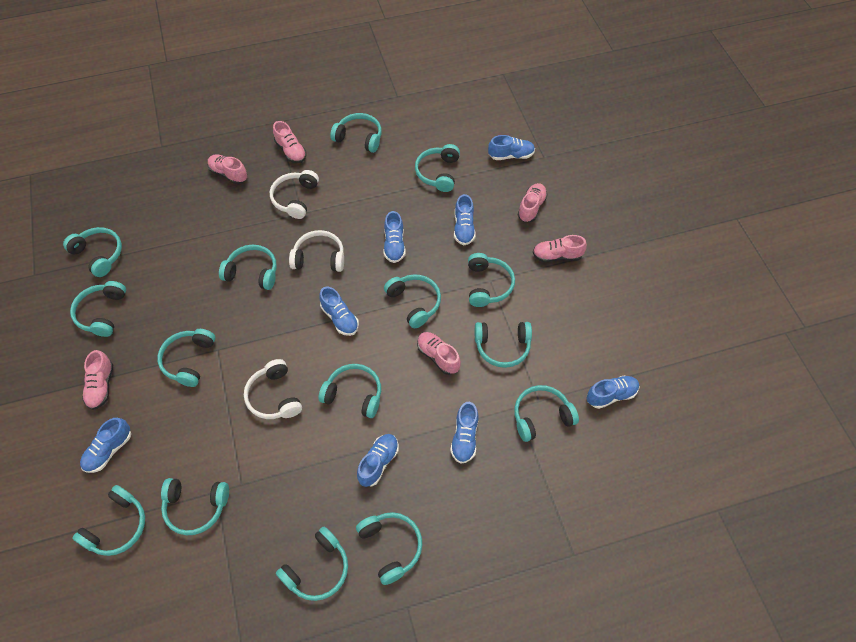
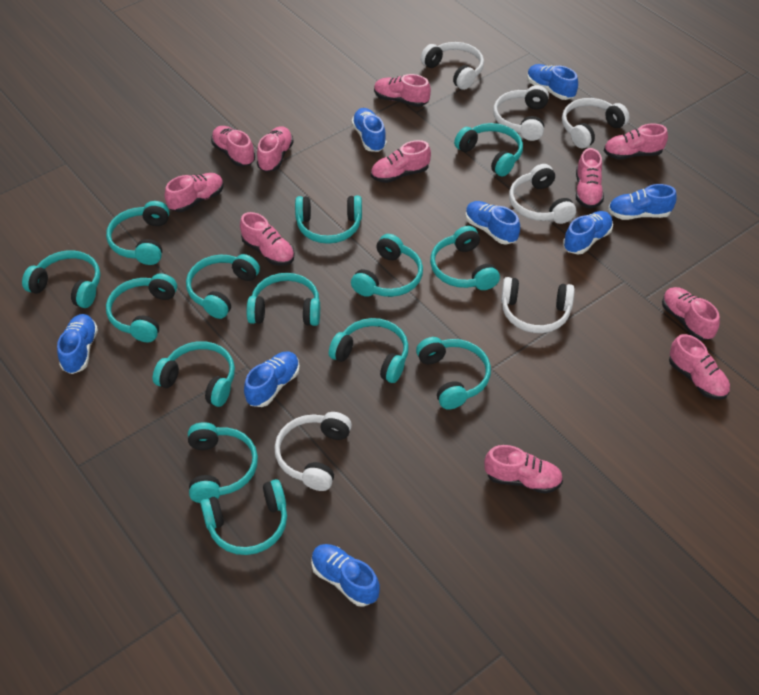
pink shoe: 6 -> 11
turquoise headphones: 15 -> 14
white headphones: 3 -> 6

